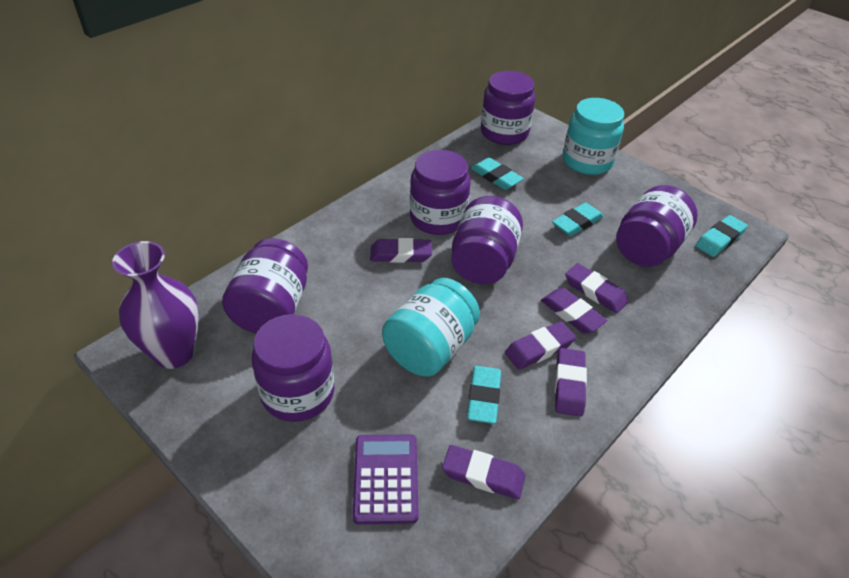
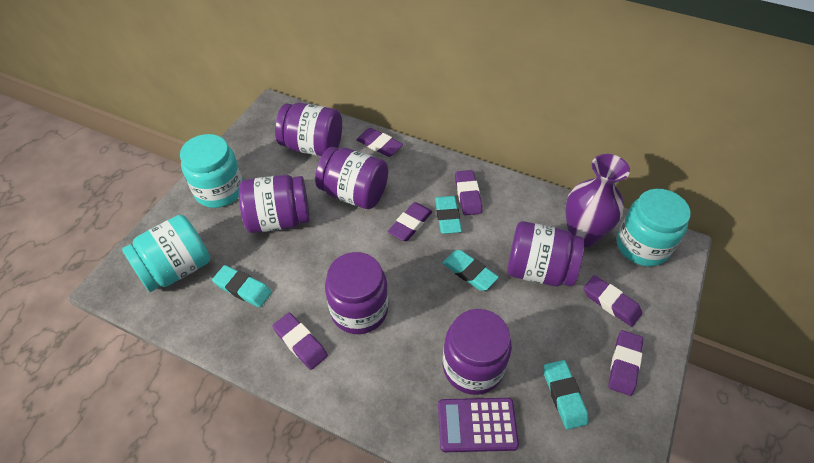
turquoise jar: 2 -> 3

